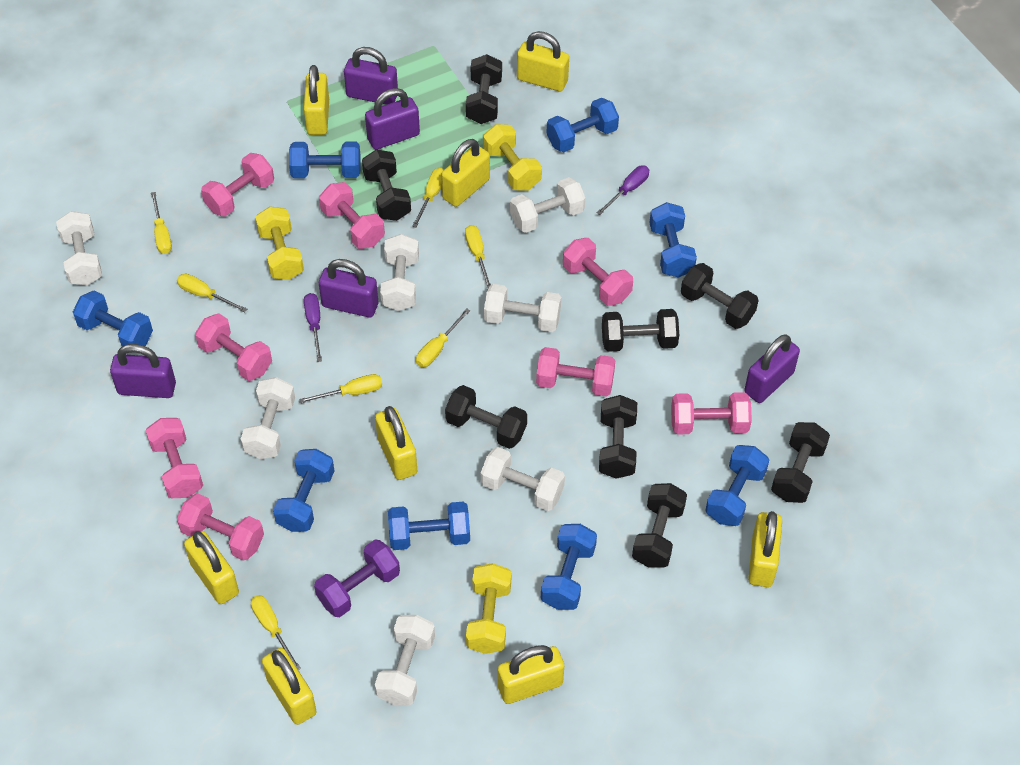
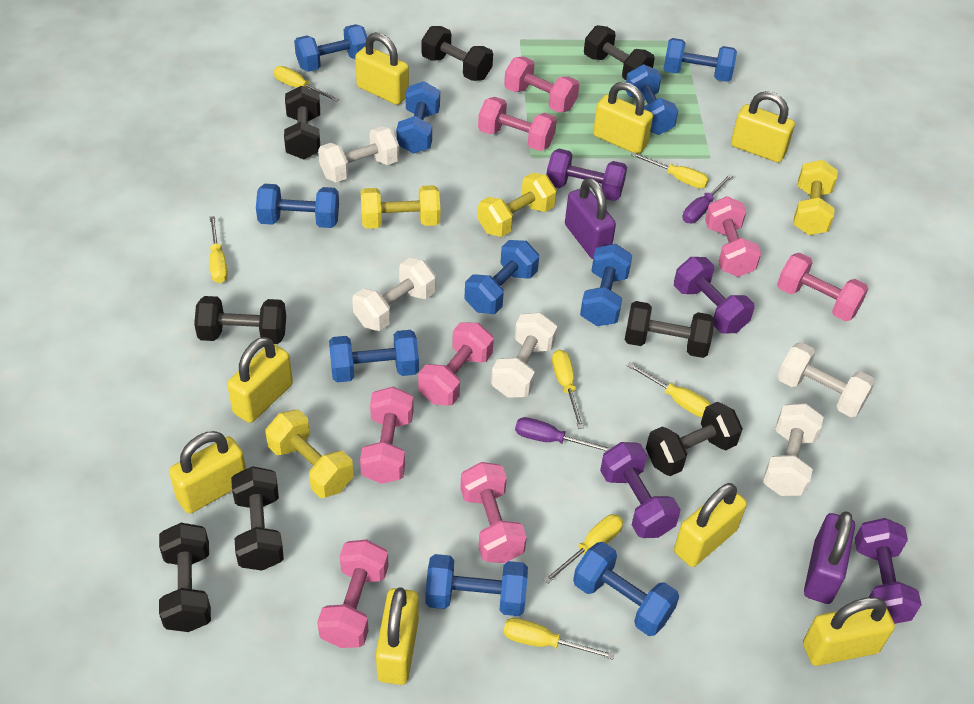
blue dumbbell: 8 -> 10
purple dumbbell: 1 -> 4
purple padlock: 5 -> 2
white dumbbell: 7 -> 5
yellow dumbbell: 3 -> 4

